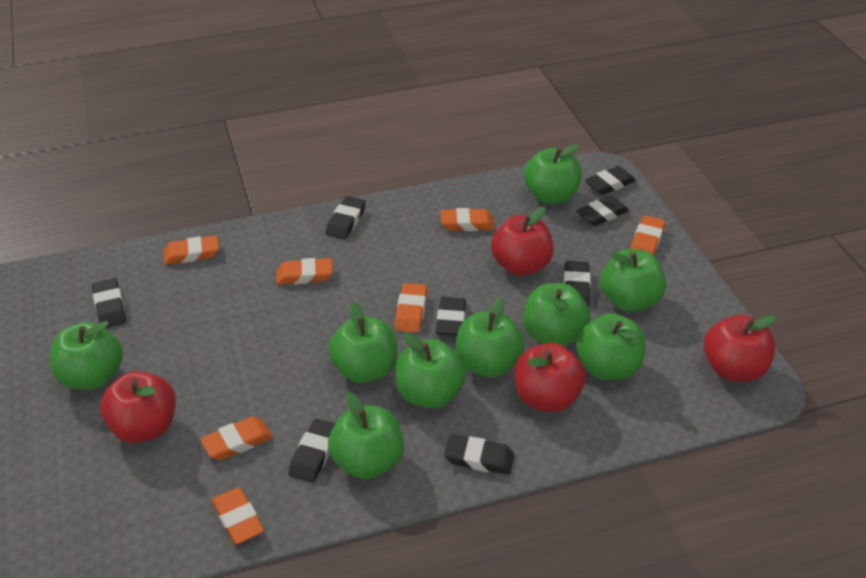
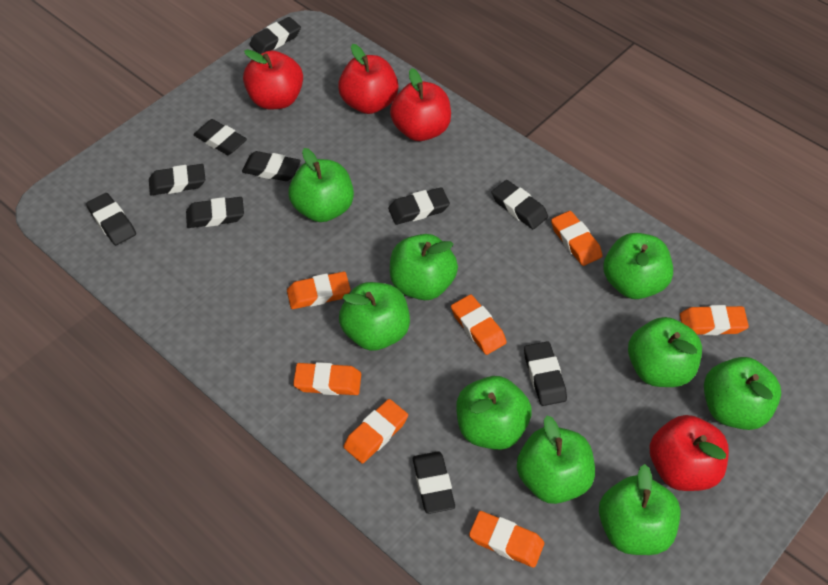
black eraser: 8 -> 10

